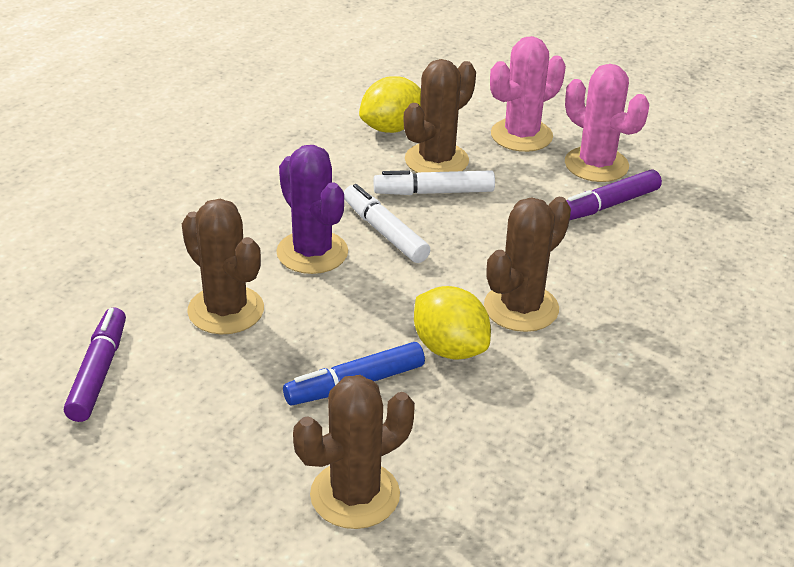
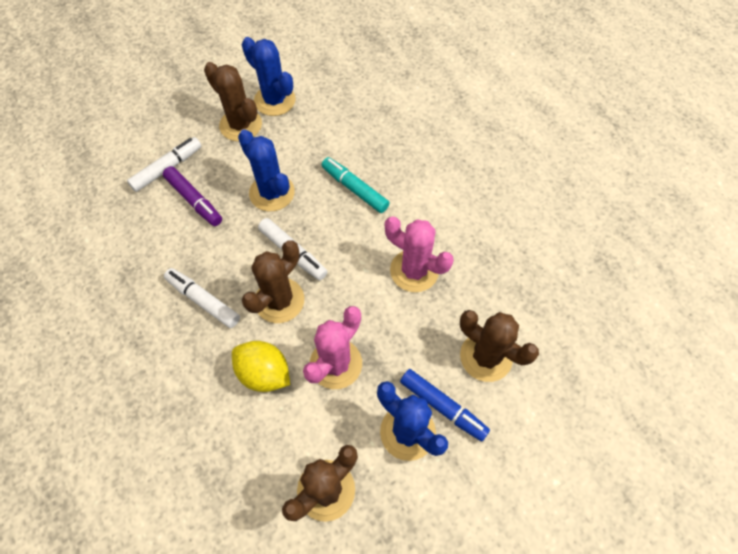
blue cactus: 0 -> 3
purple cactus: 1 -> 0
purple marker: 2 -> 1
turquoise marker: 0 -> 1
white marker: 2 -> 3
yellow lemon: 2 -> 1

